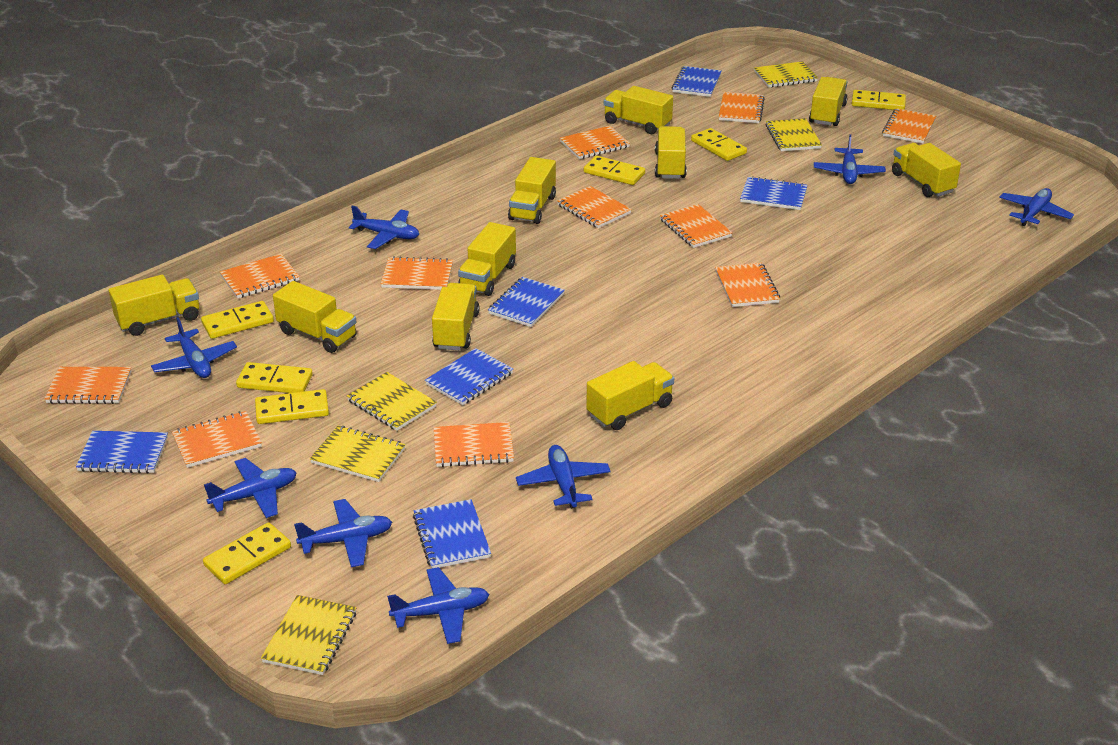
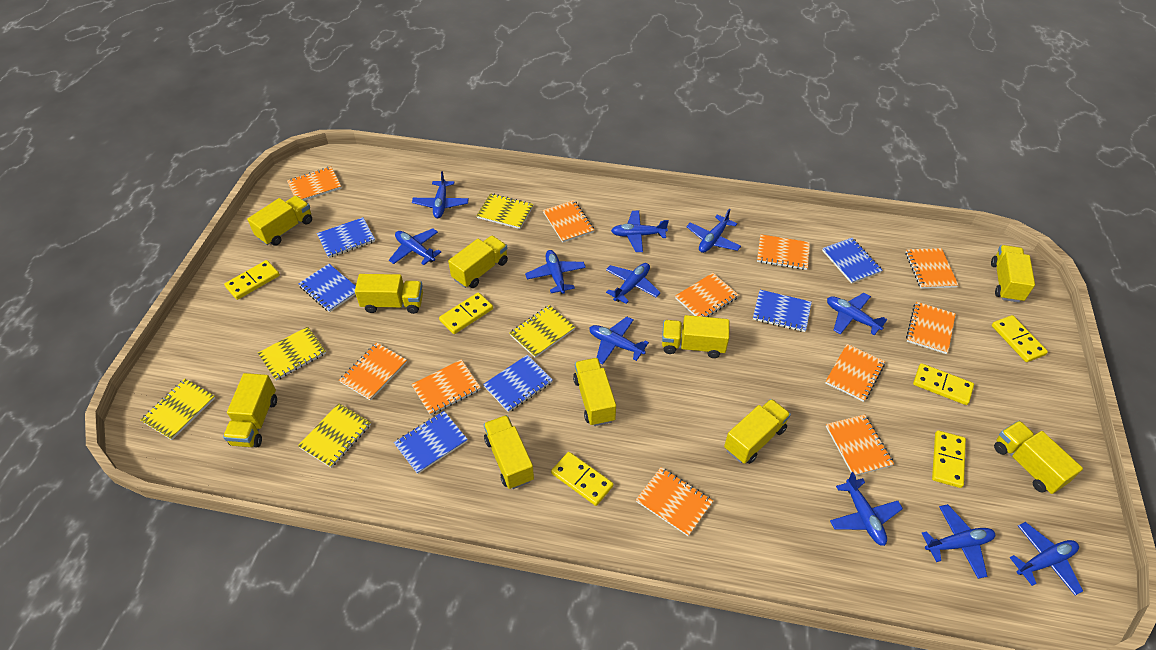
blue plane: 8 -> 11
yellow domino: 7 -> 6

